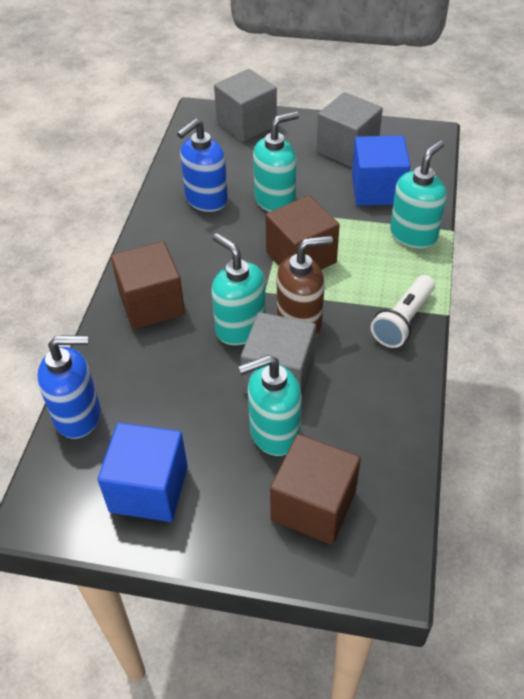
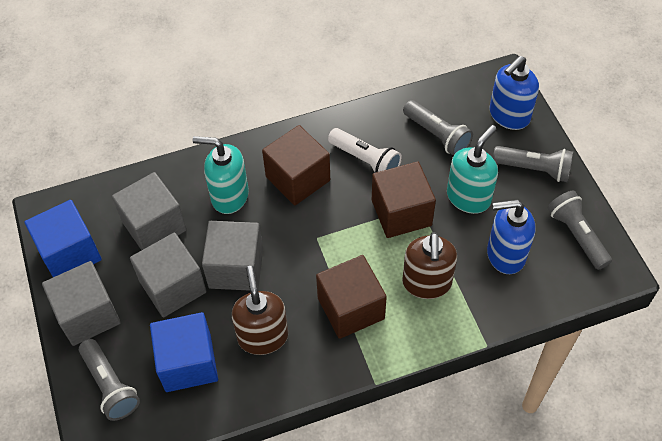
brown soap dispenser: 1 -> 2
grey cube: 3 -> 4
grey flashlight: 0 -> 4
turquoise soap dispenser: 4 -> 2

